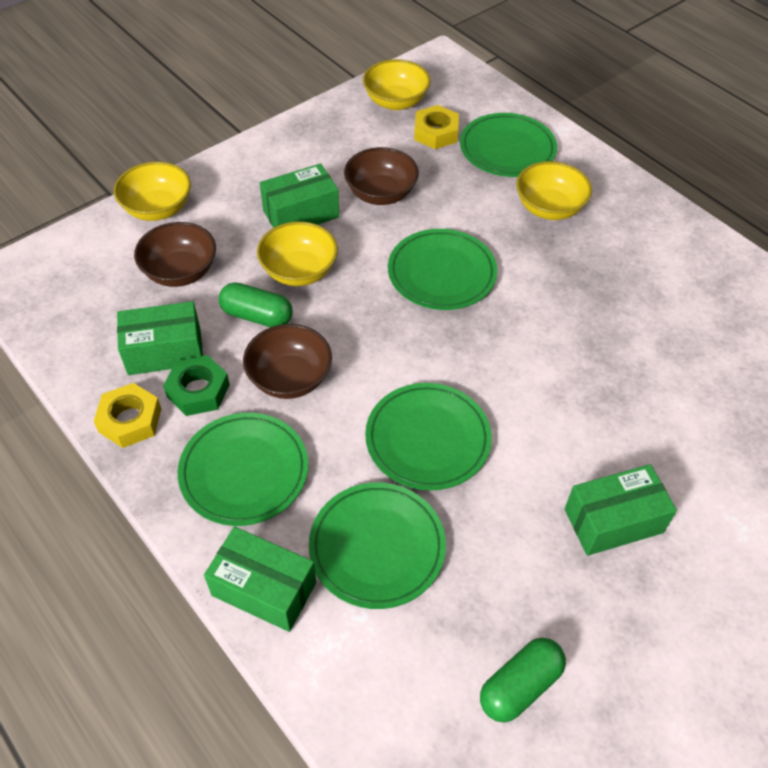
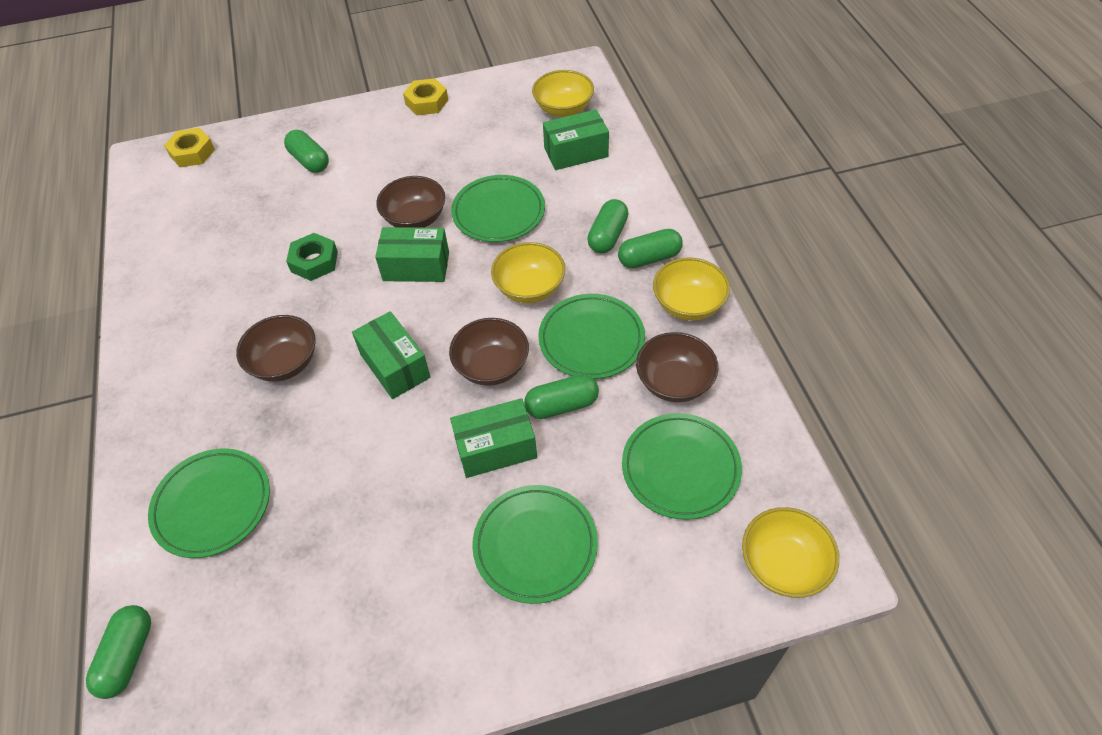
brown bowl: 3 -> 4
green capsule: 2 -> 5

